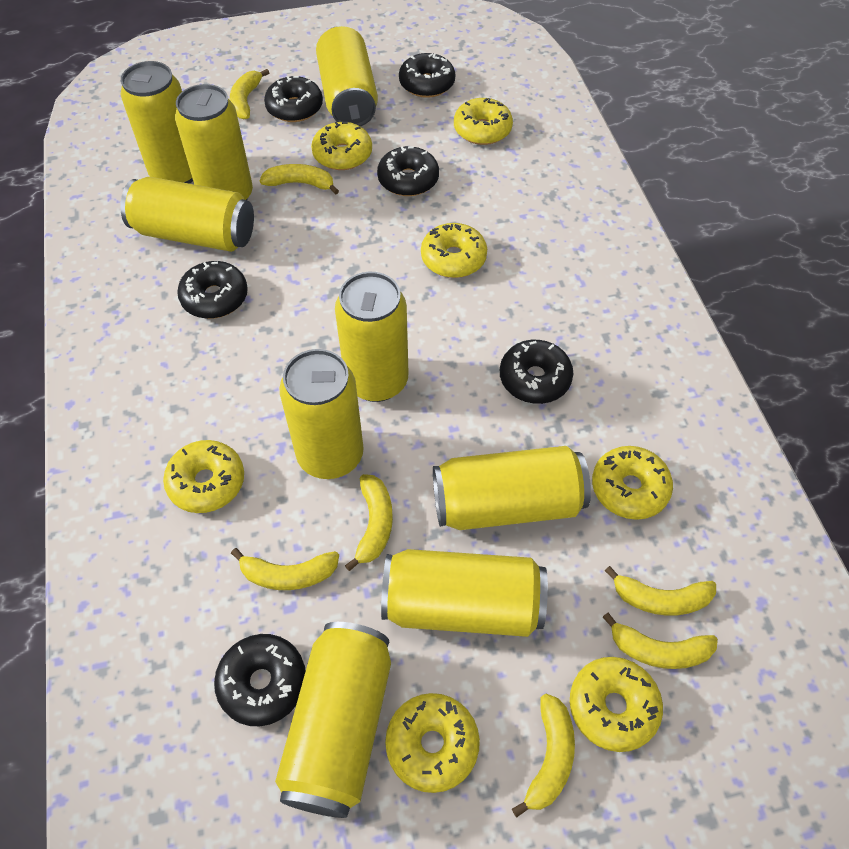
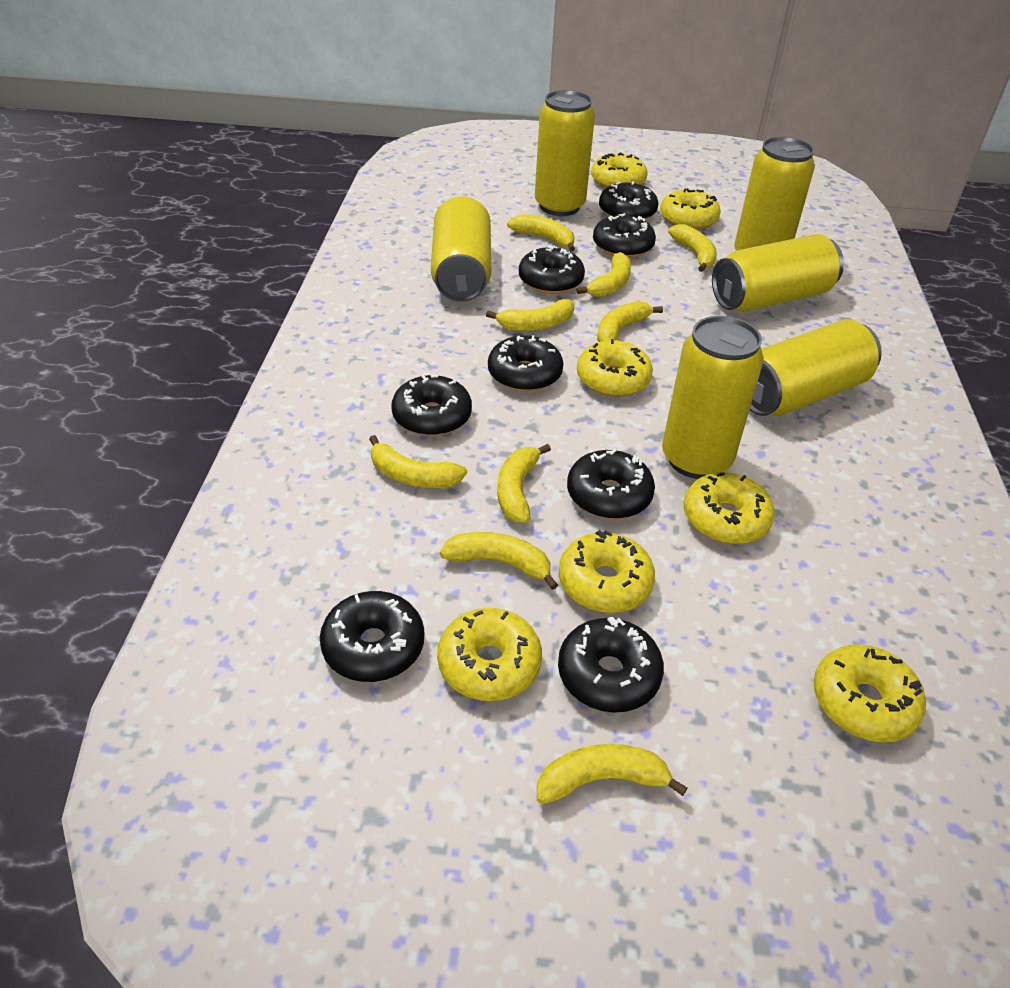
black donut: 6 -> 8
yellow banana: 7 -> 9
yellow can: 9 -> 6

